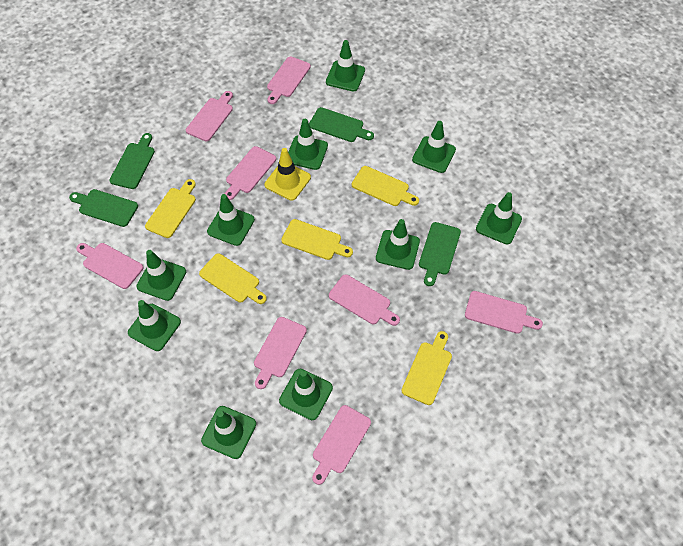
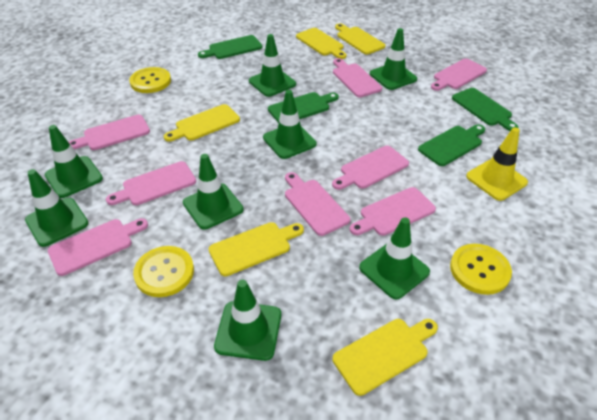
green traffic cone: 10 -> 8
yellow button: 0 -> 3

